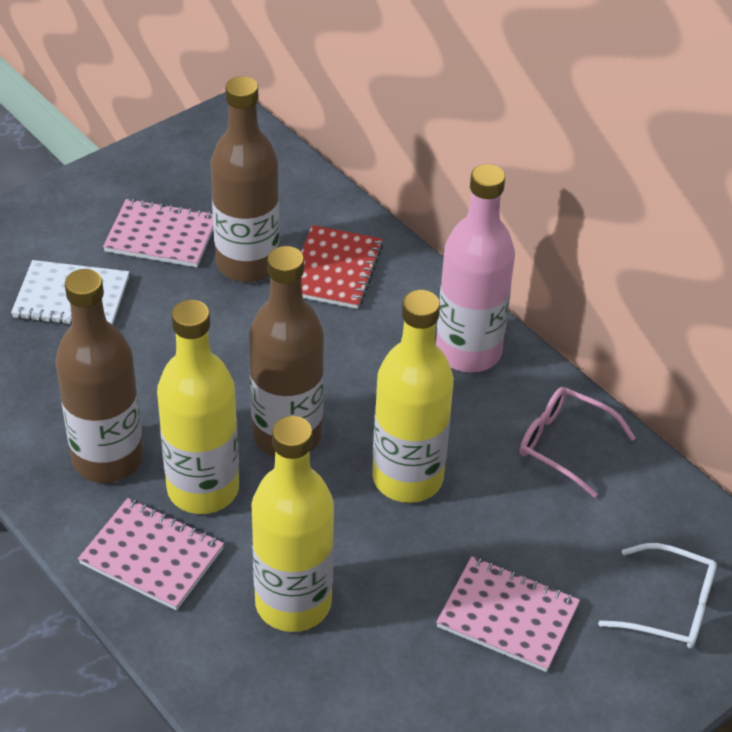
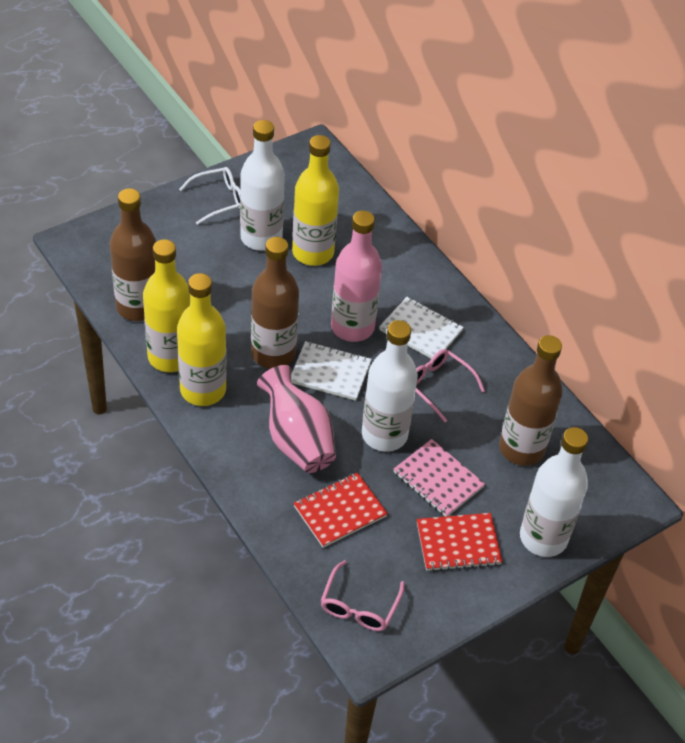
pink glasses: 1 -> 2
pink notebook: 3 -> 1
pink vase: 0 -> 1
red notebook: 1 -> 2
white bottle: 0 -> 3
white notebook: 1 -> 2

